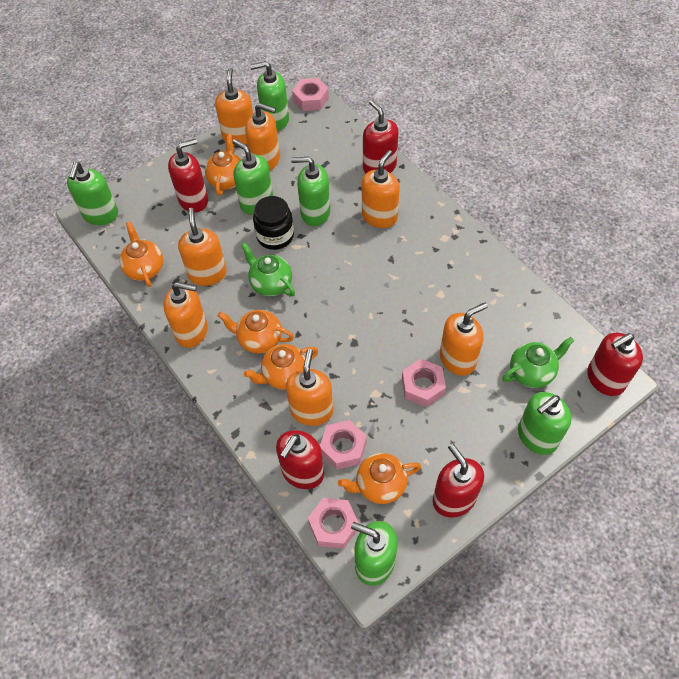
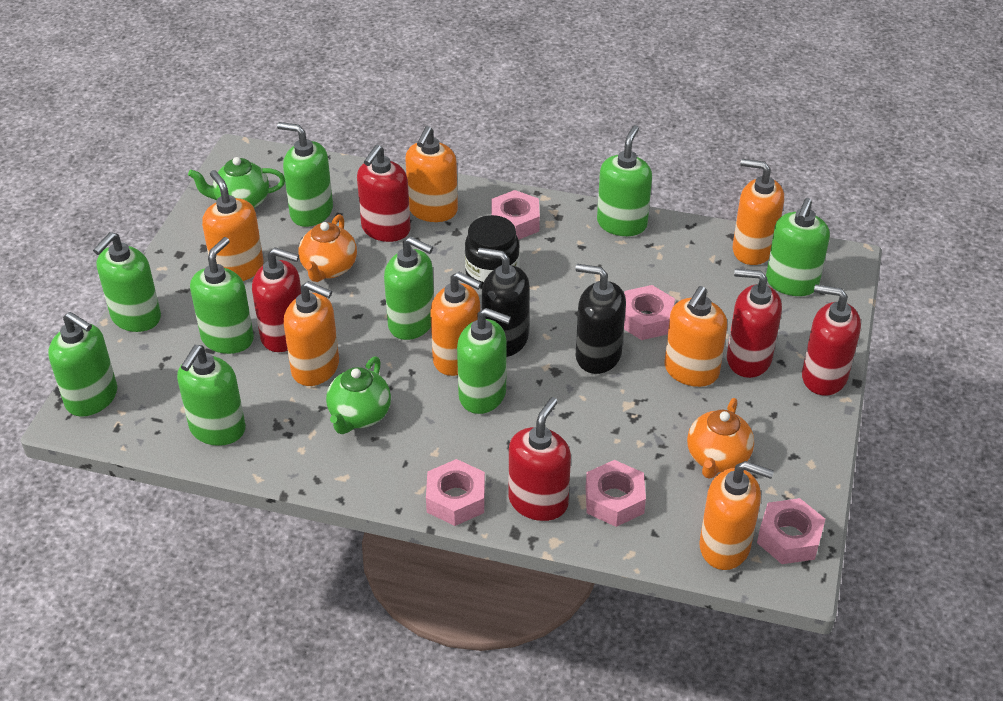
black soap dispenser: 0 -> 2
green soap dispenser: 6 -> 9
orange teapot: 5 -> 2
pink nut: 4 -> 5

